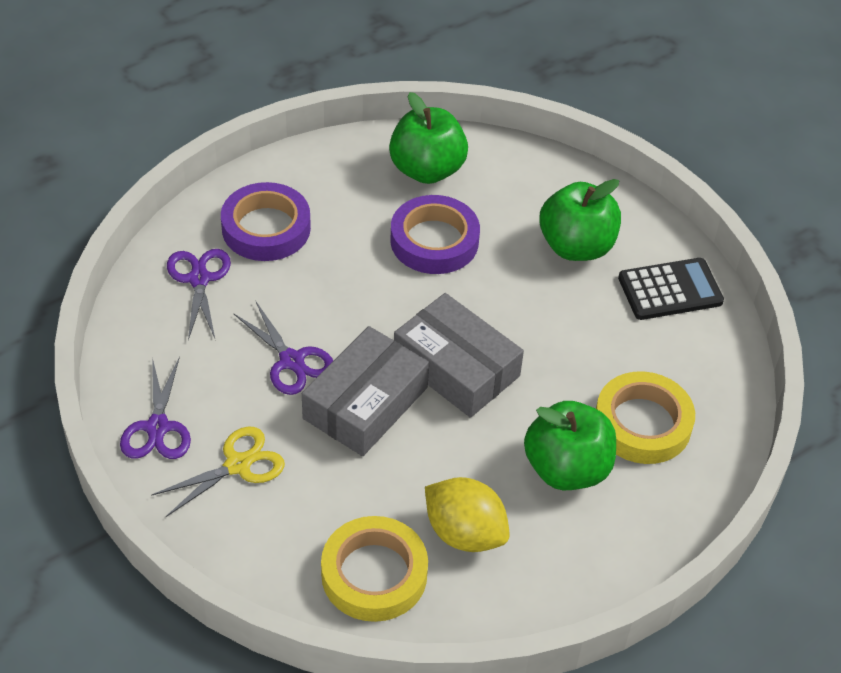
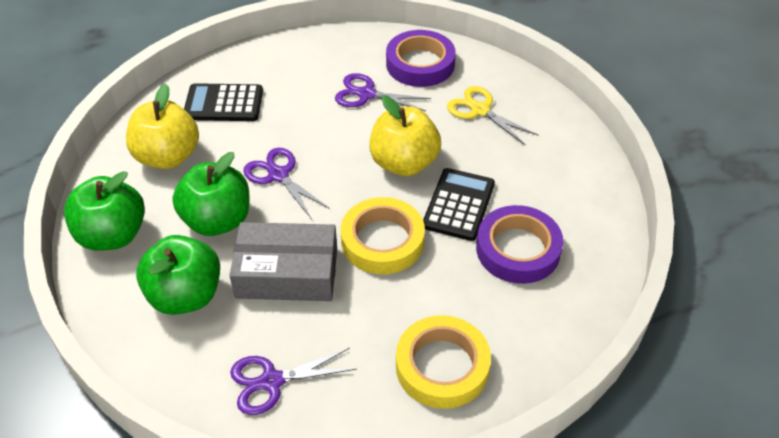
black calculator: 1 -> 2
grey box: 2 -> 1
yellow apple: 0 -> 2
yellow lemon: 1 -> 0

